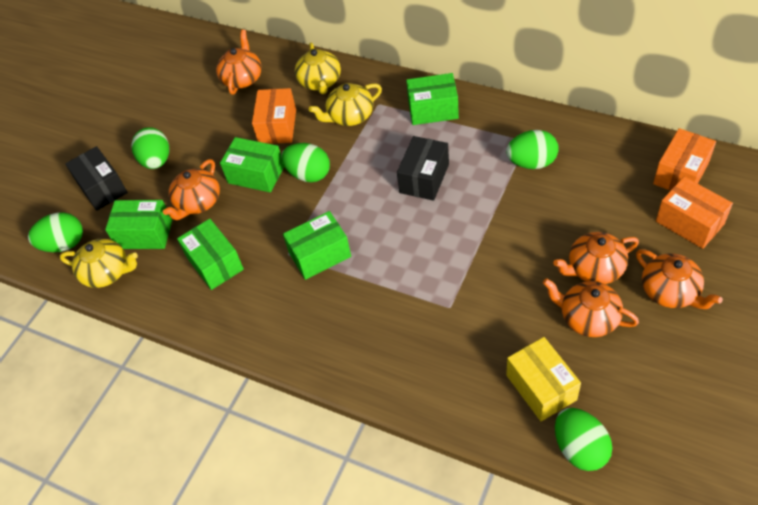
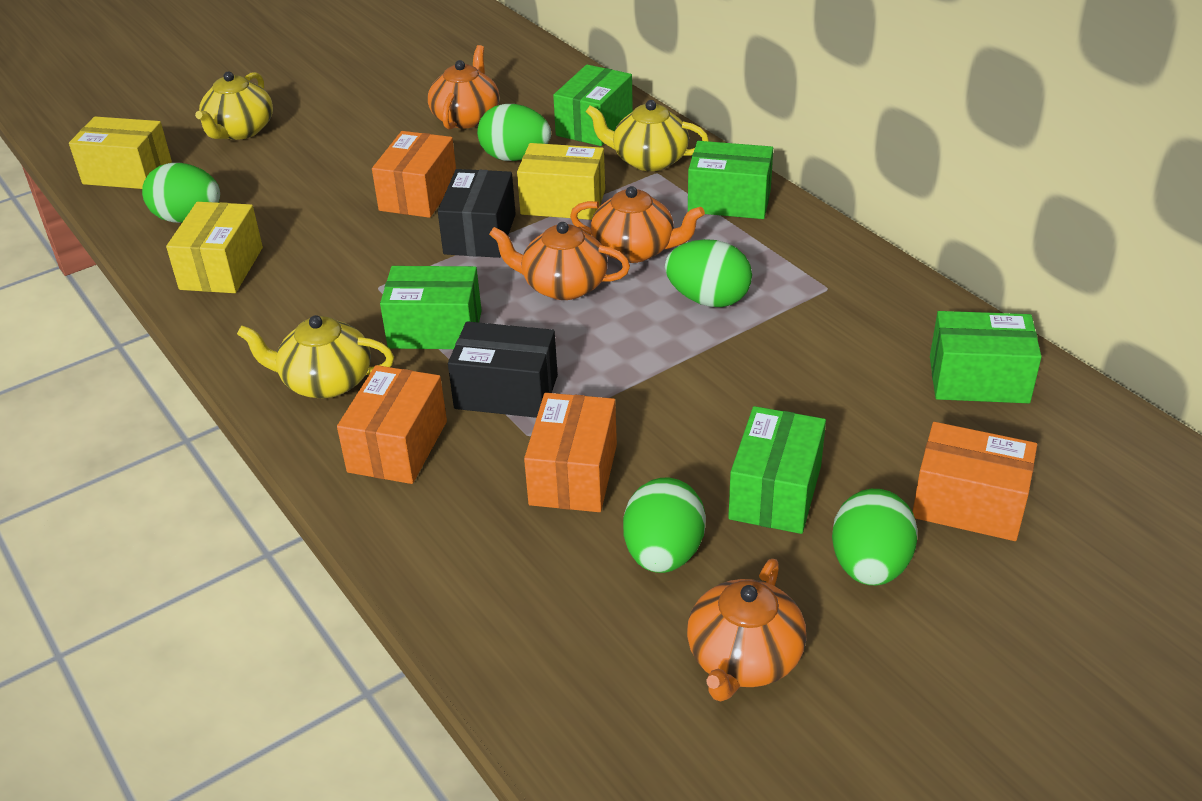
orange box: 3 -> 4
orange teapot: 5 -> 4
yellow box: 1 -> 3

